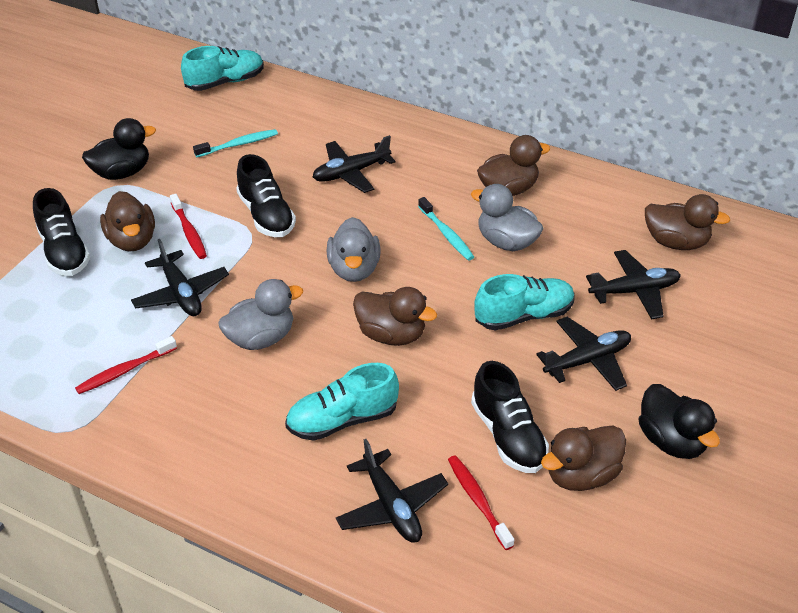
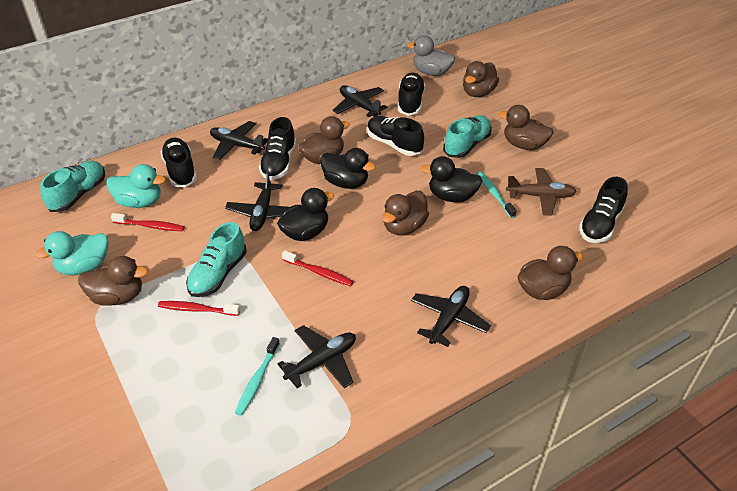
black duck: 2 -> 3
black shoe: 3 -> 5
brown duck: 5 -> 6
brown plane: 0 -> 1
grey duck: 3 -> 1
turquoise duck: 0 -> 2

